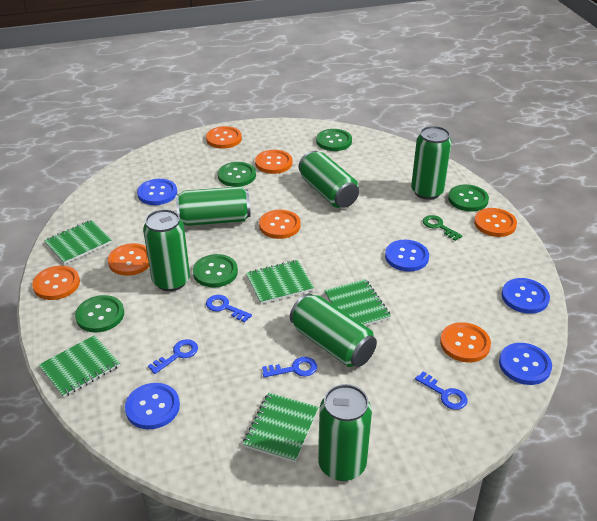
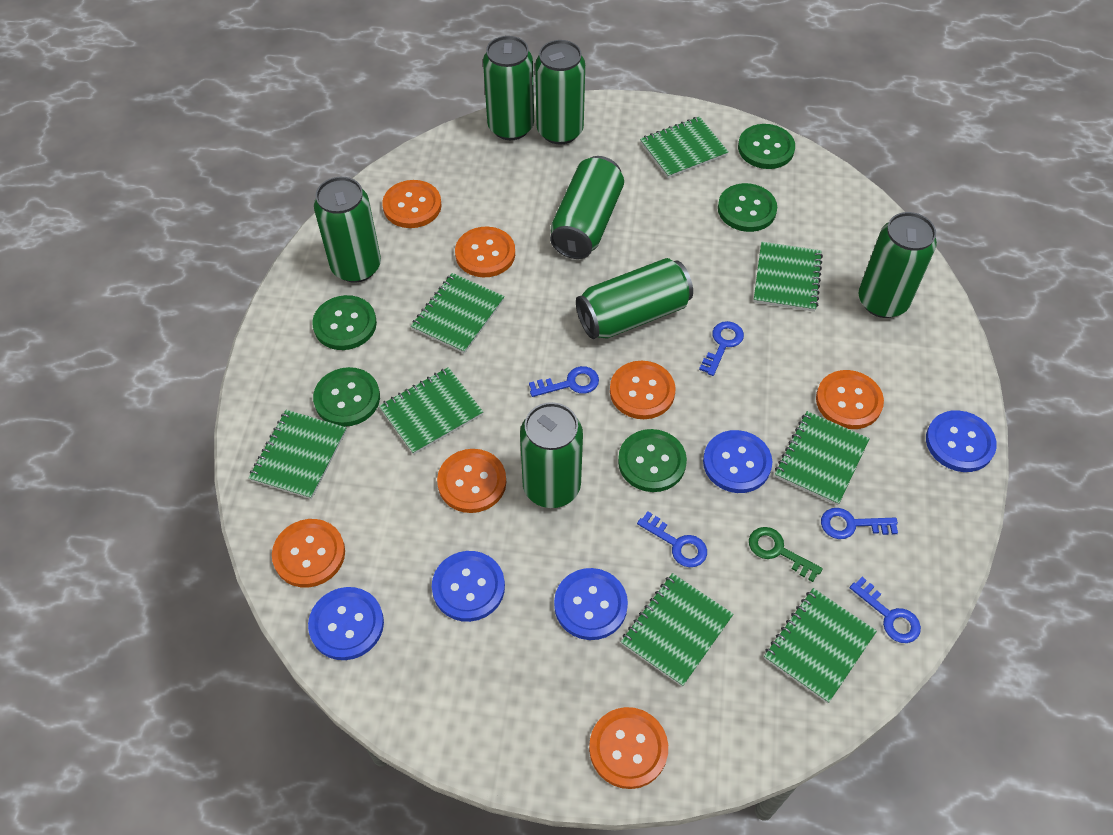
blue key: 4 -> 5
green can: 6 -> 7
green notebook: 5 -> 8

